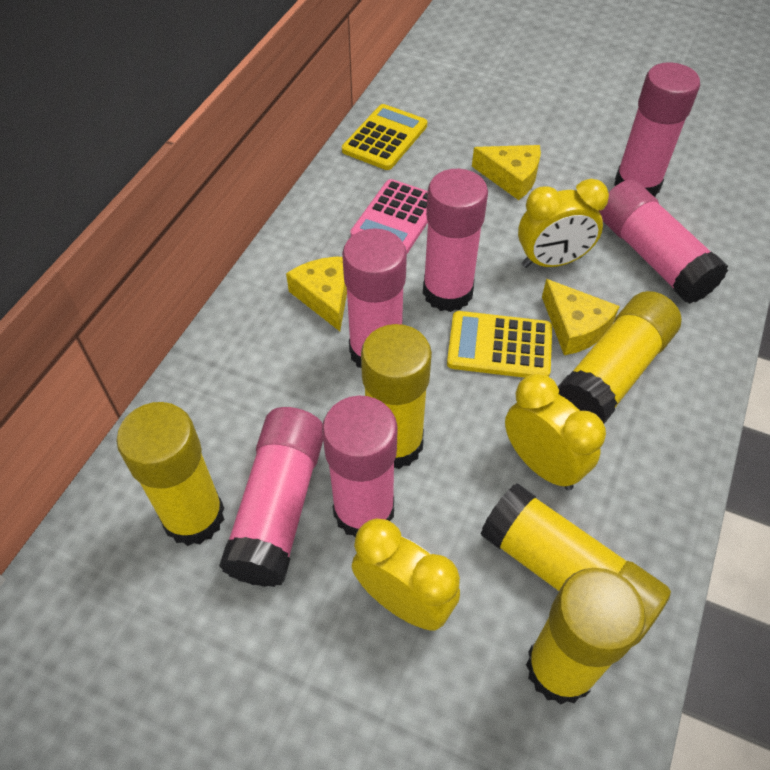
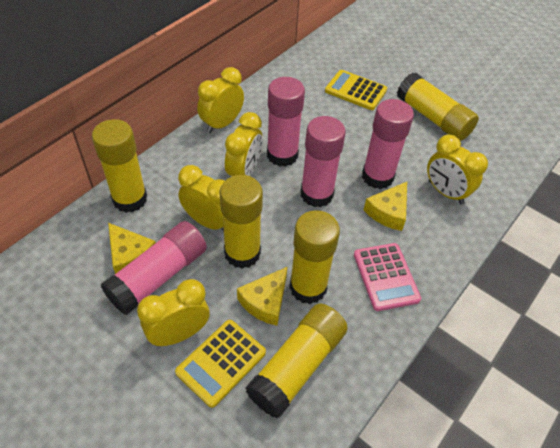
pink glue stick: 6 -> 4
yellow clock: 3 -> 5

